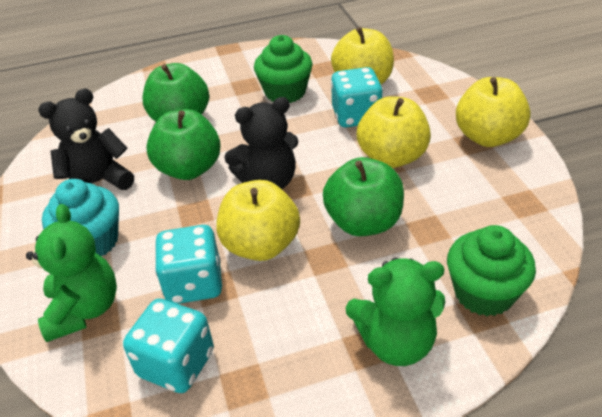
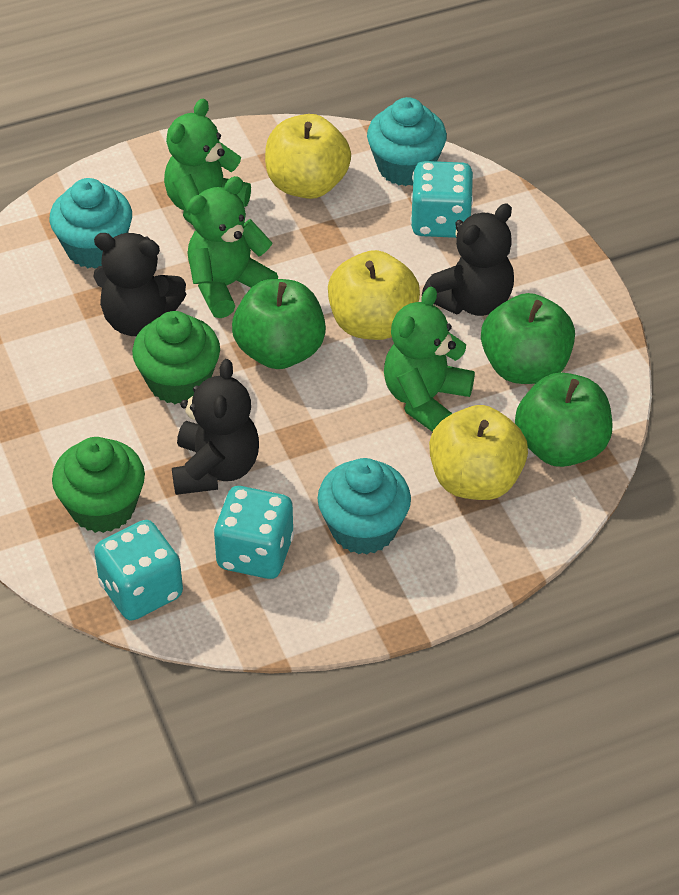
black teddy bear: 2 -> 3
green teddy bear: 2 -> 3
turquoise cupcake: 1 -> 3
yellow apple: 4 -> 3

